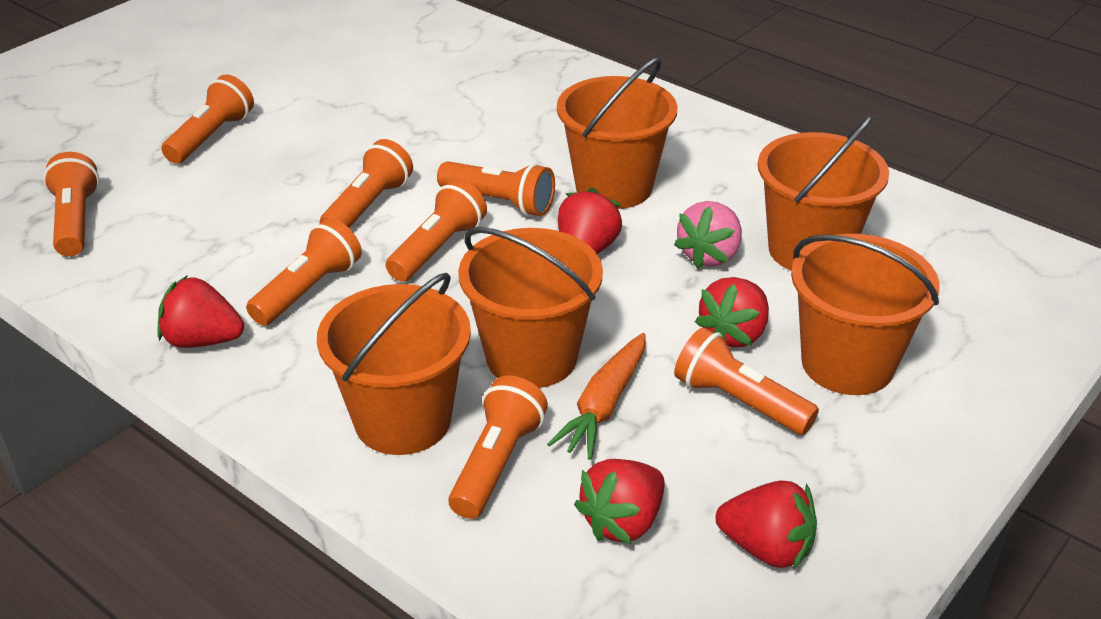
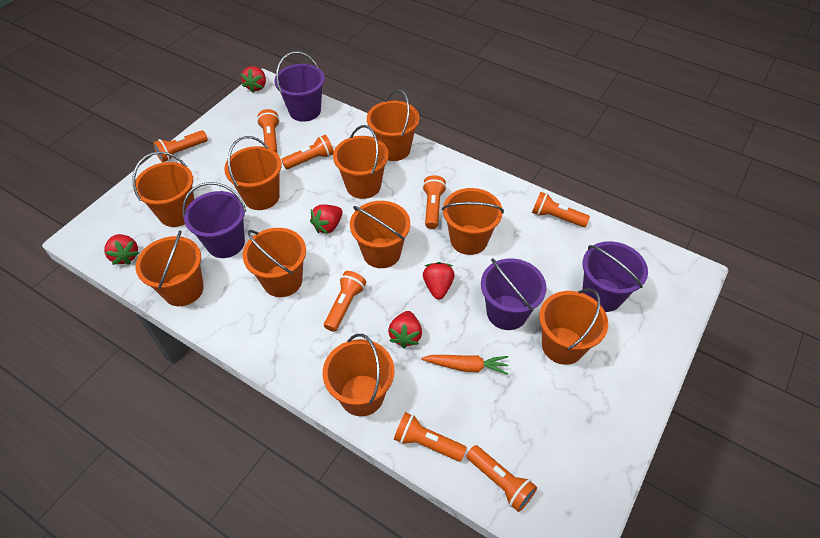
orange bucket: 5 -> 10
pink strawberry: 1 -> 0
purple bucket: 0 -> 4

